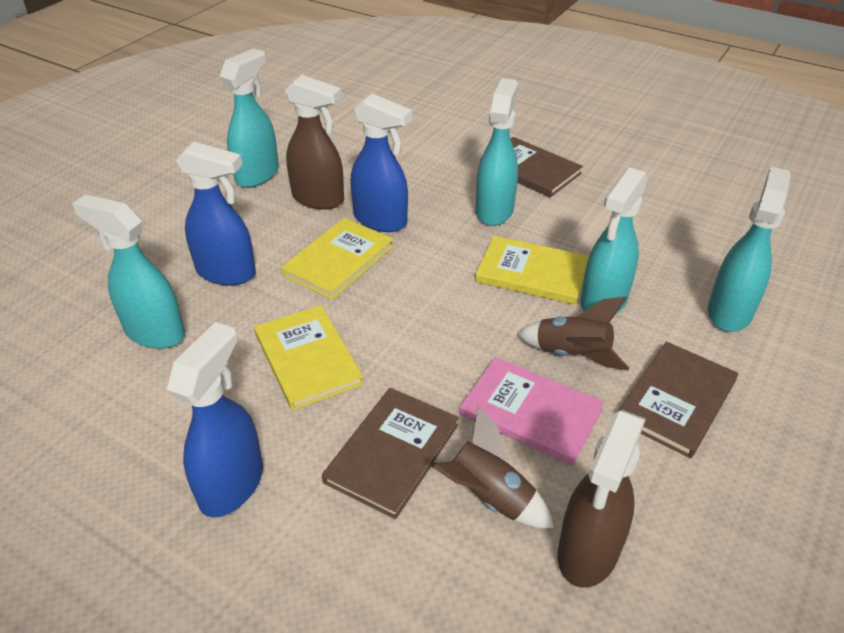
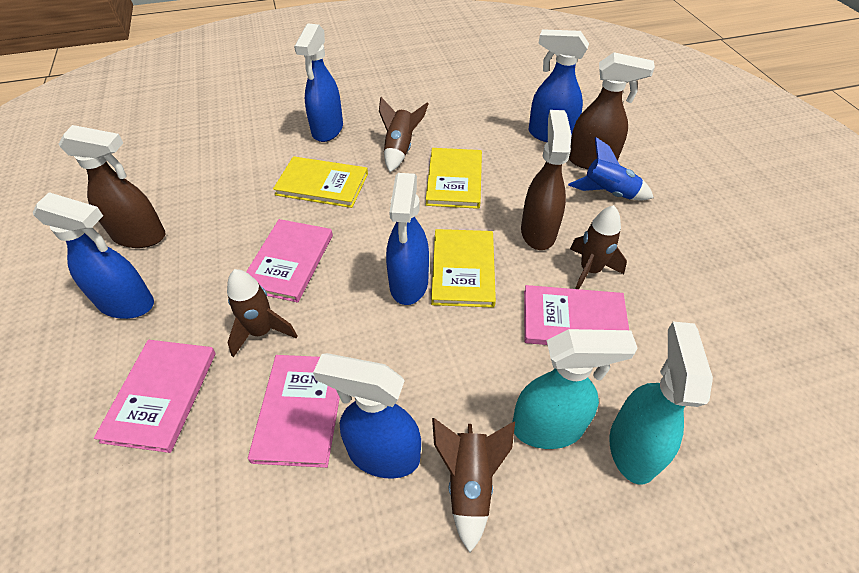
blue rocket: 0 -> 1
blue spray bottle: 3 -> 5
brown book: 3 -> 0
brown rocket: 2 -> 4
brown spray bottle: 2 -> 3
pink book: 1 -> 4
turquoise spray bottle: 5 -> 2

